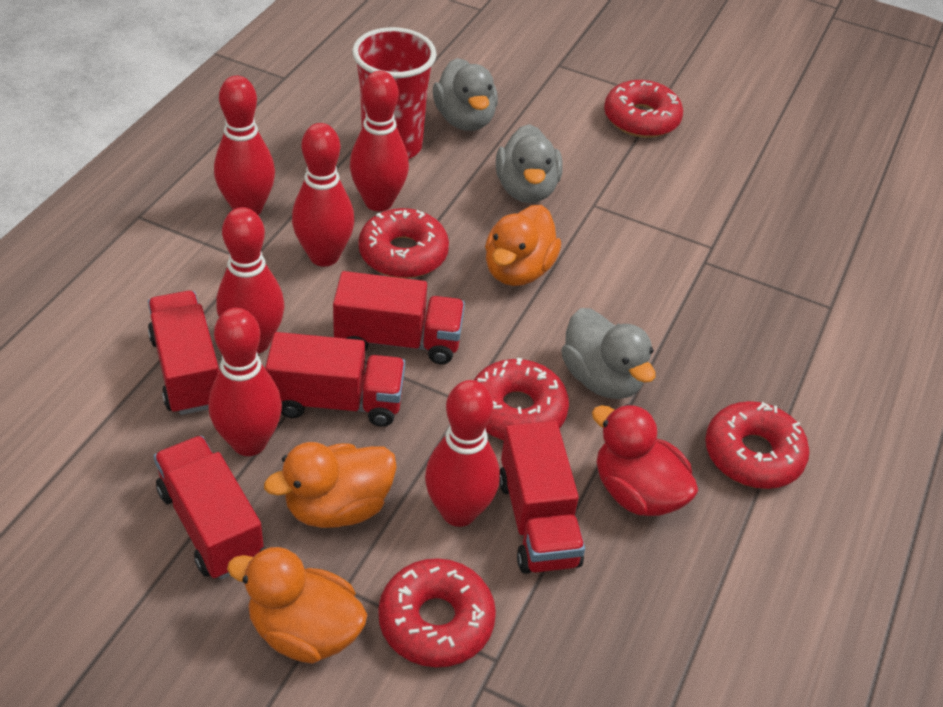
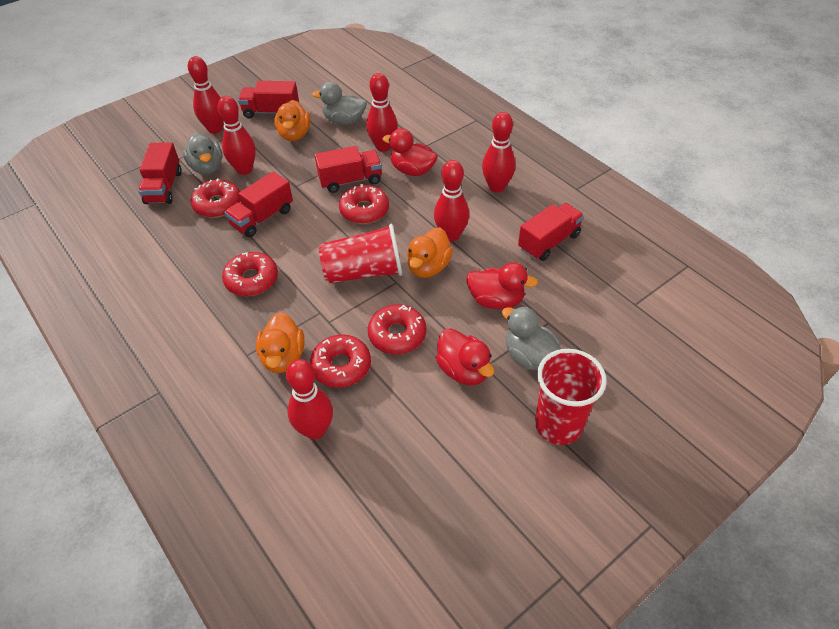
red cup: 1 -> 2
red duck: 1 -> 3

